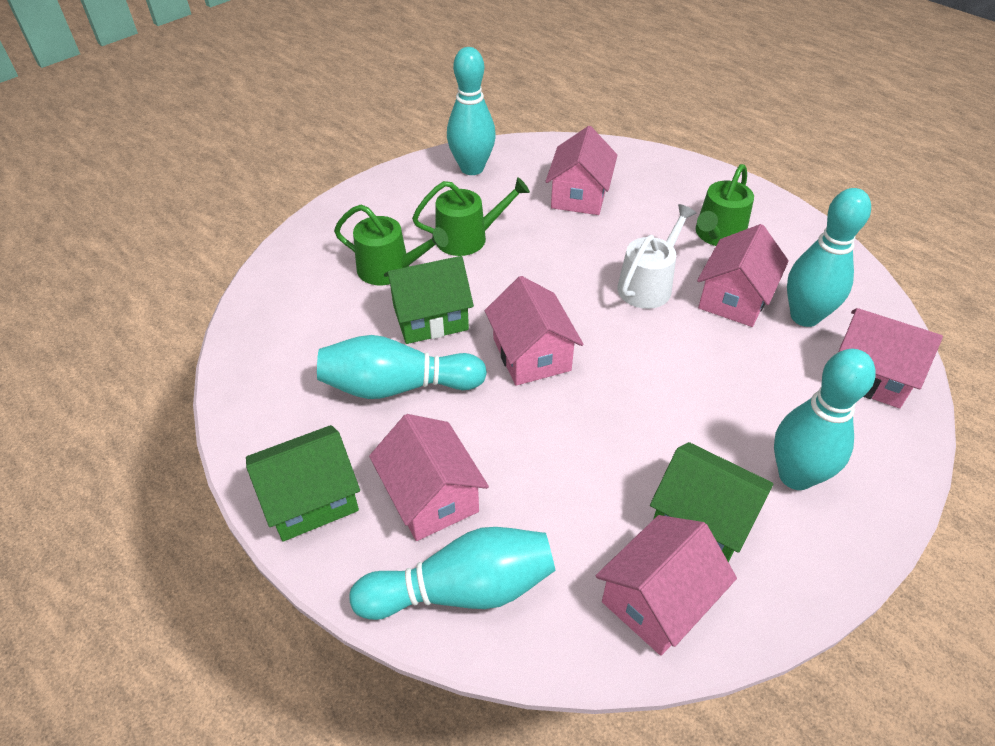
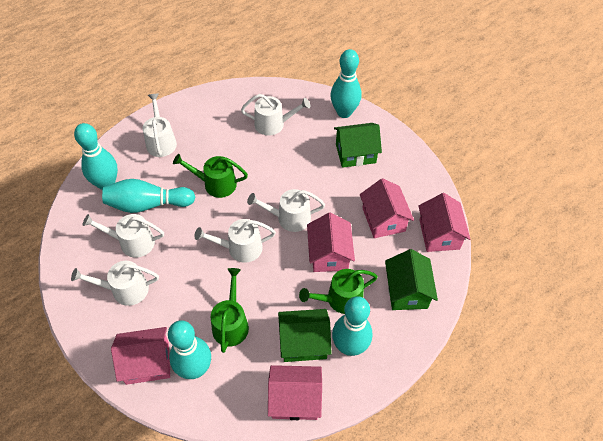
pink house: 6 -> 5
white watering can: 1 -> 6

